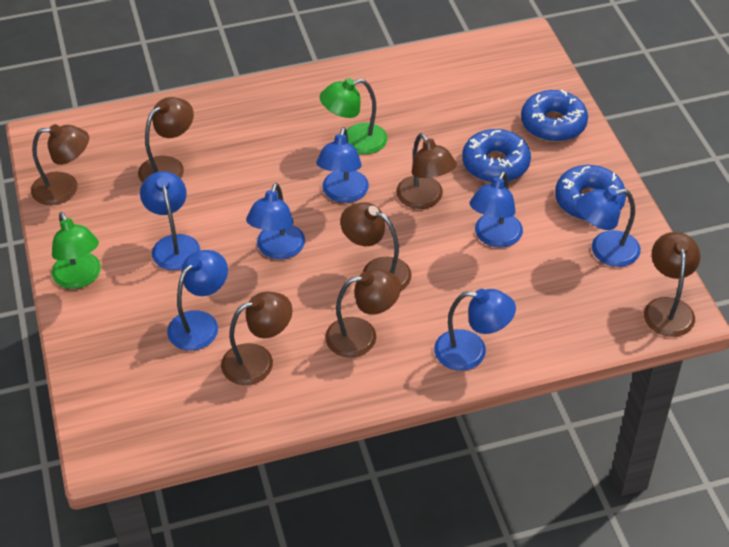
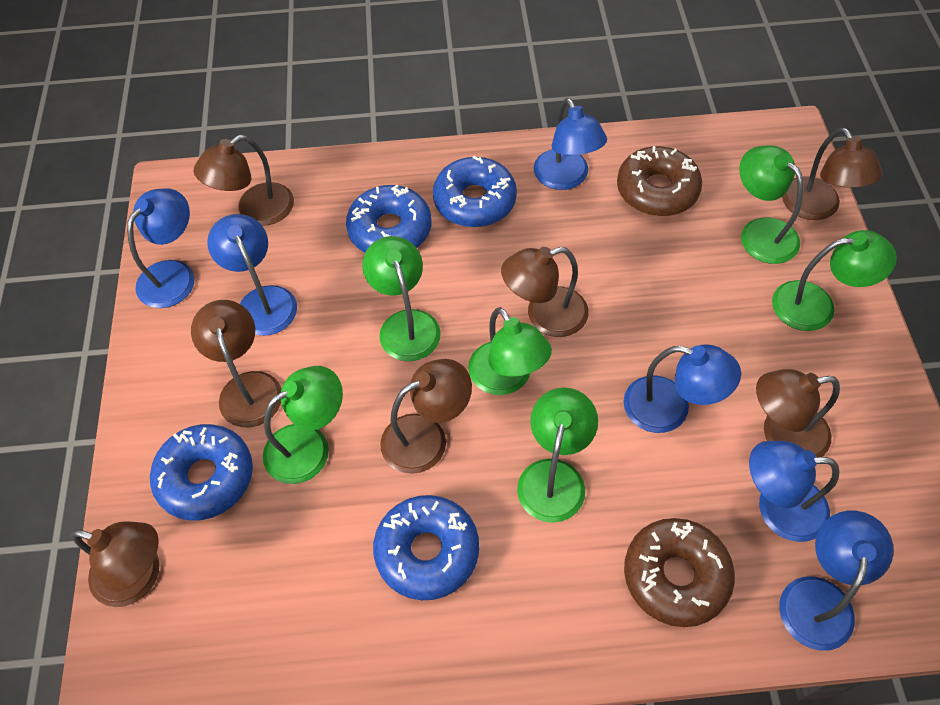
blue donut: 3 -> 4
blue lamp: 7 -> 6
brown donut: 0 -> 2
green lamp: 2 -> 6

